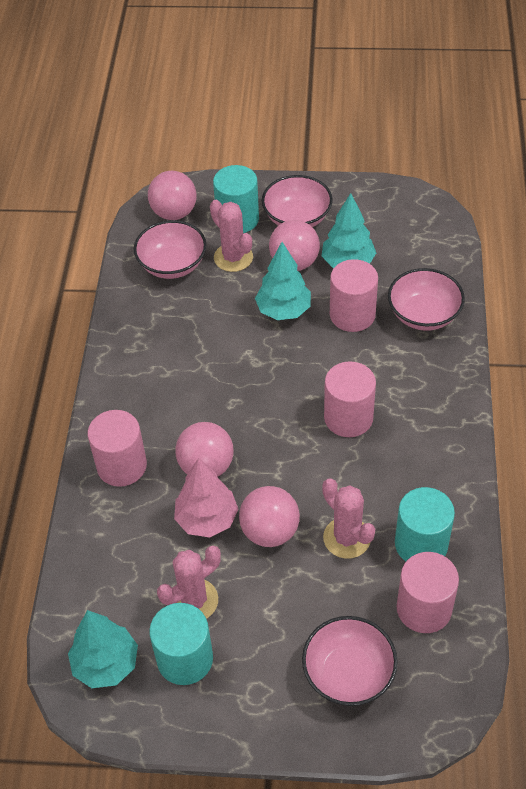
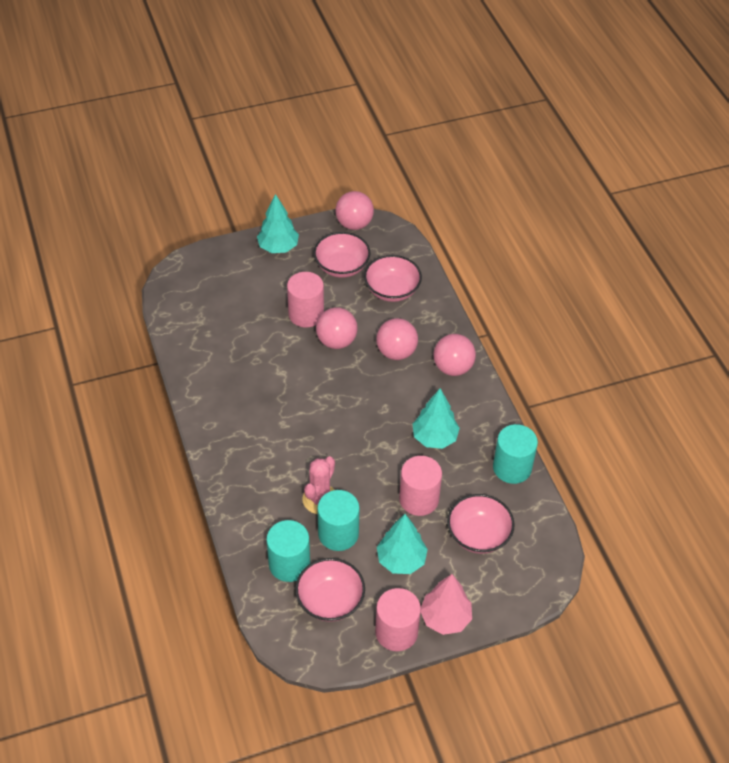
pink cactus: 3 -> 1
pink cylinder: 4 -> 3

